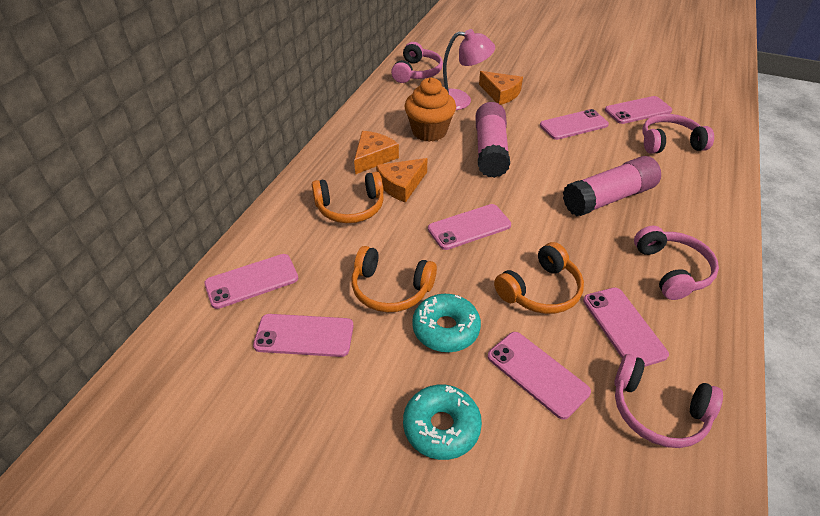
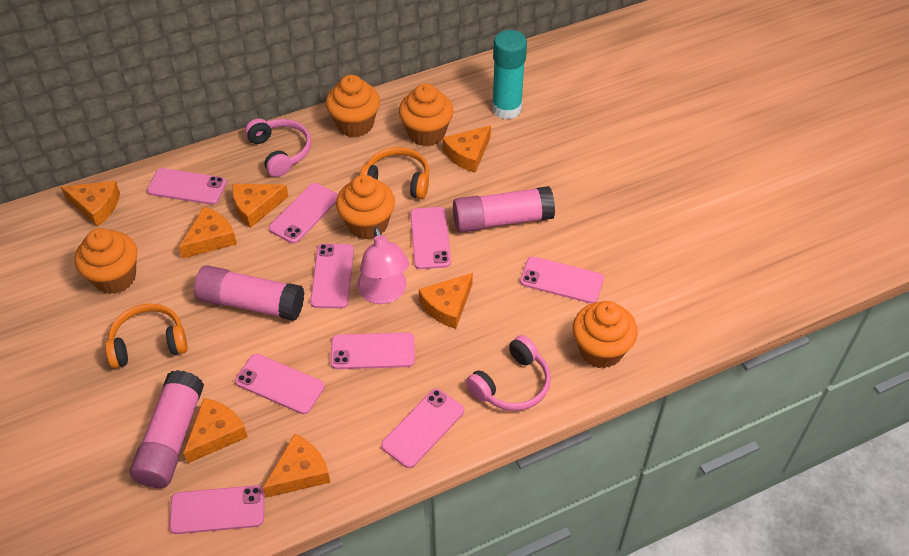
orange cheese: 3 -> 7
orange cupcake: 1 -> 5
orange headphones: 3 -> 2
pink glue stick: 2 -> 3
pink headphones: 4 -> 2
pink phone: 7 -> 9
turquoise donut: 2 -> 0
turquoise glue stick: 0 -> 1

